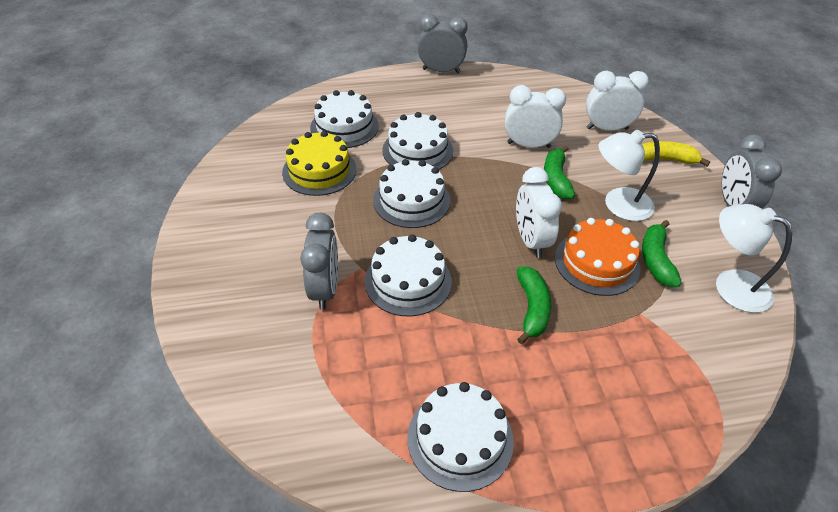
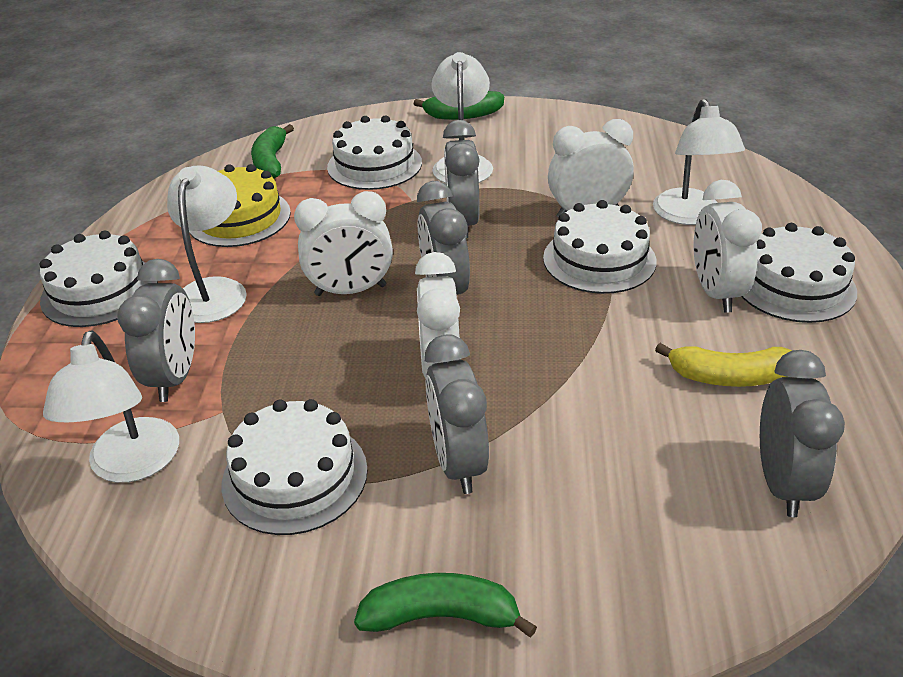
grey clock: 3 -> 5
orange cake: 1 -> 0
white clock: 3 -> 4
white lamp: 2 -> 4

